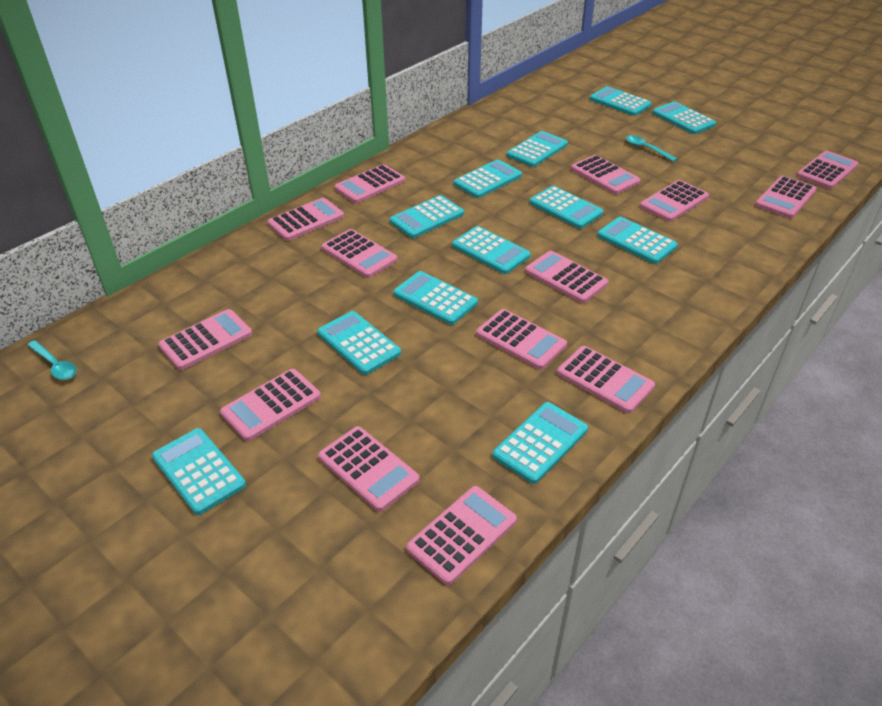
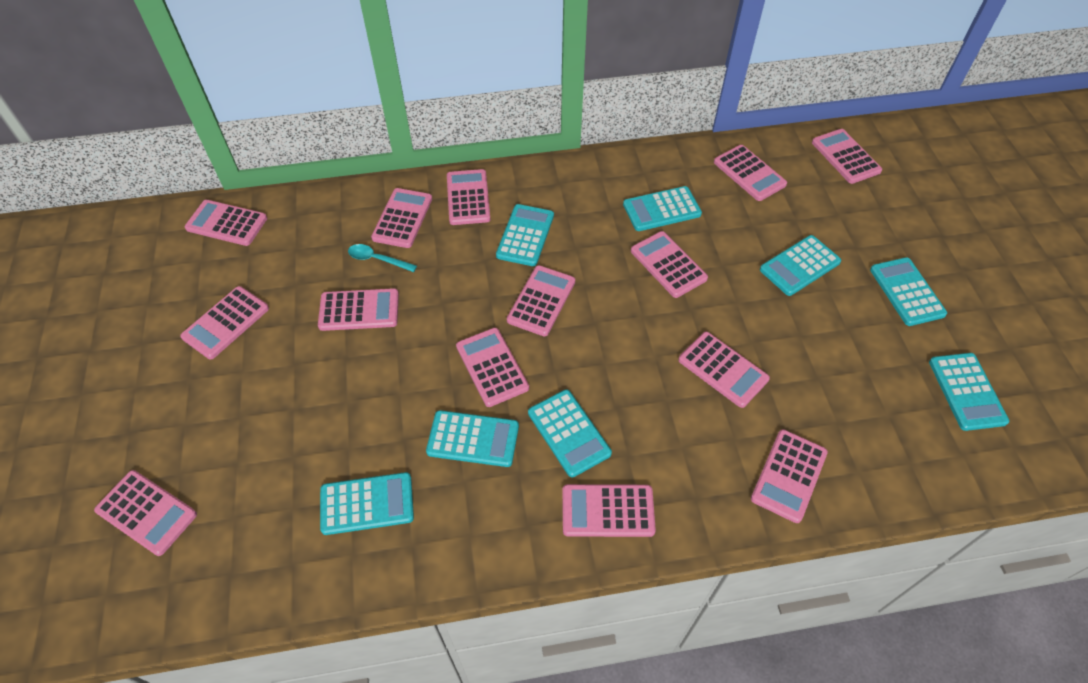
turquoise calculator: 12 -> 8
turquoise spoon: 2 -> 1

